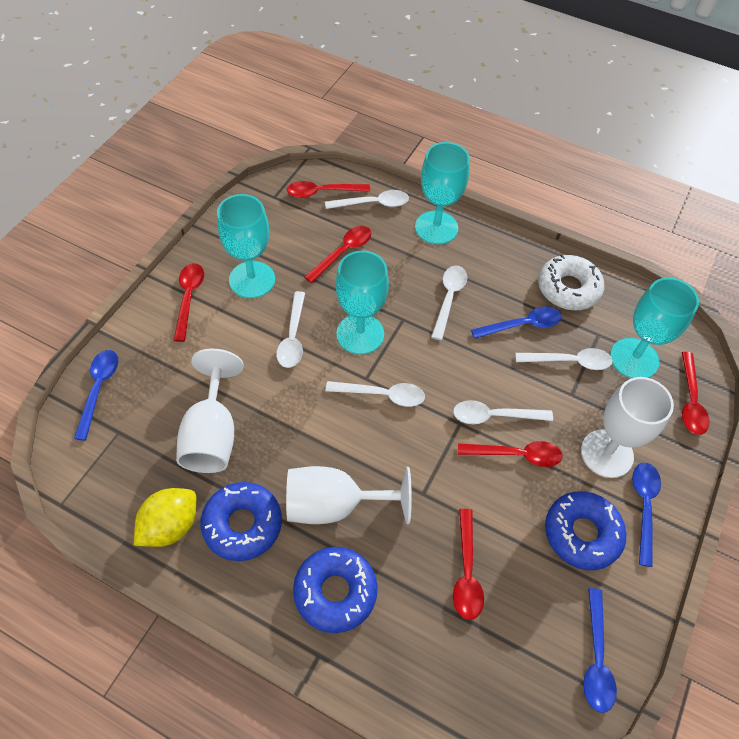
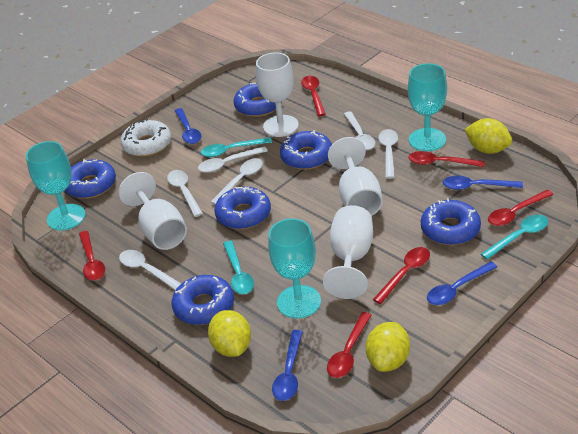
blue donut: 3 -> 6
turquoise goblet: 4 -> 3
turquoise spoon: 0 -> 3
white goblet: 3 -> 4
yellow lemon: 1 -> 3

